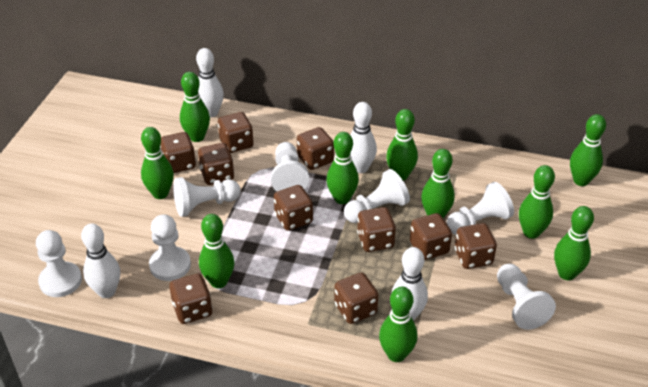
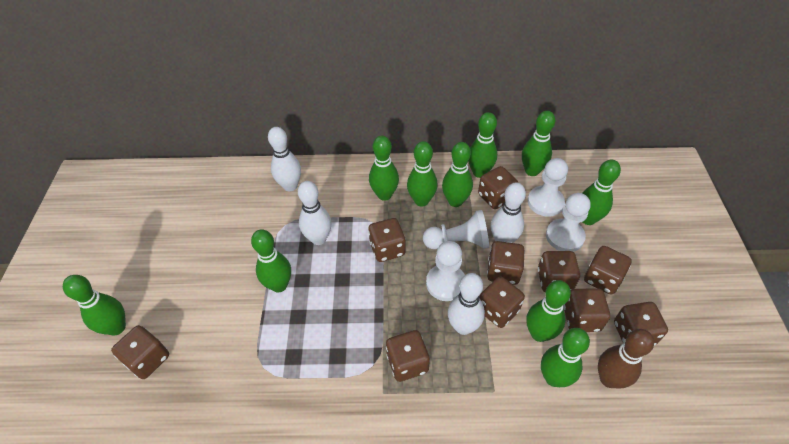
brown bowling pin: 0 -> 1
white pawn: 7 -> 4

